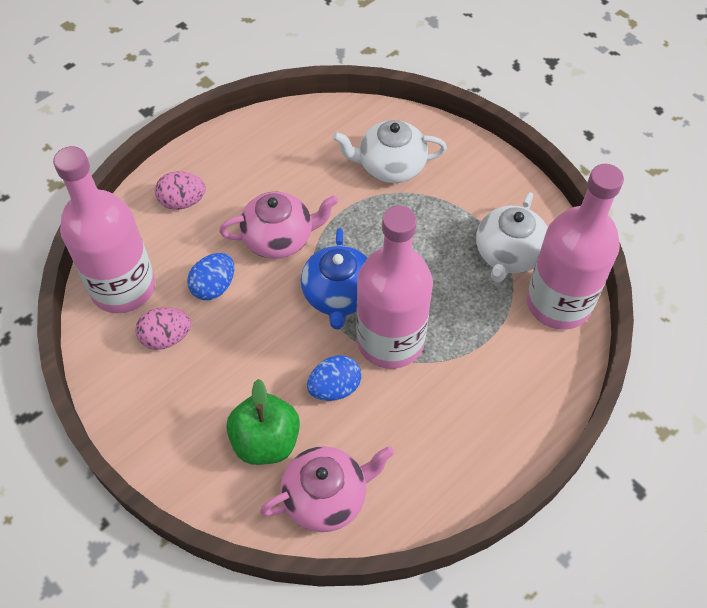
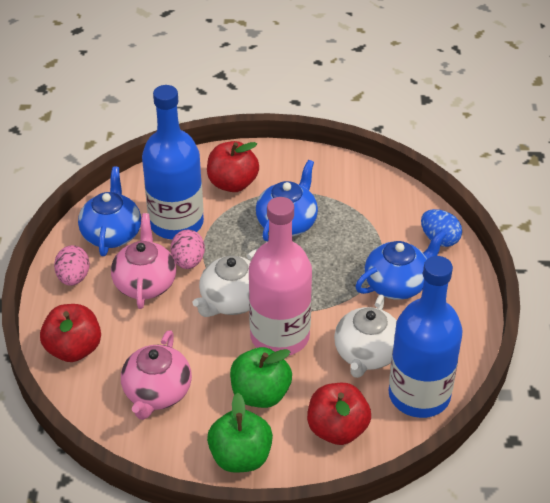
blue bottle: 0 -> 2
blue egg: 2 -> 1
blue teapot: 1 -> 3
green apple: 1 -> 2
pink bottle: 3 -> 1
red apple: 0 -> 3

